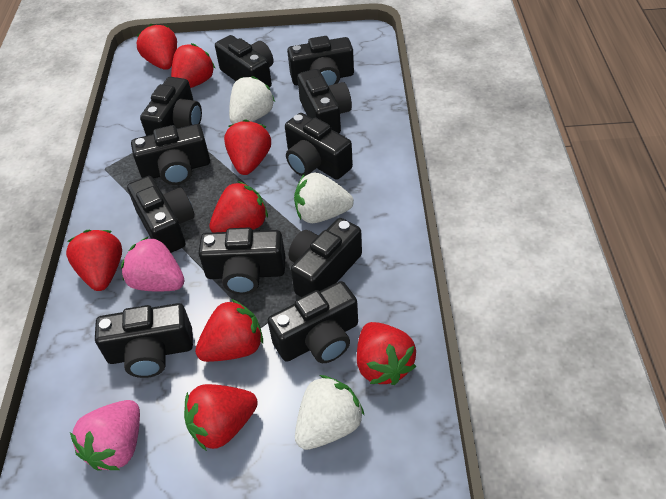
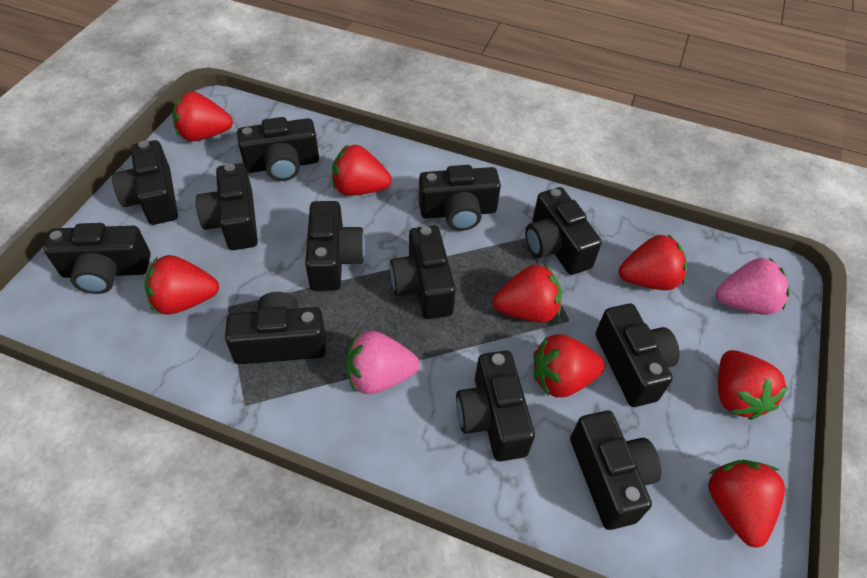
black camera: 11 -> 12
white strawberry: 3 -> 0

